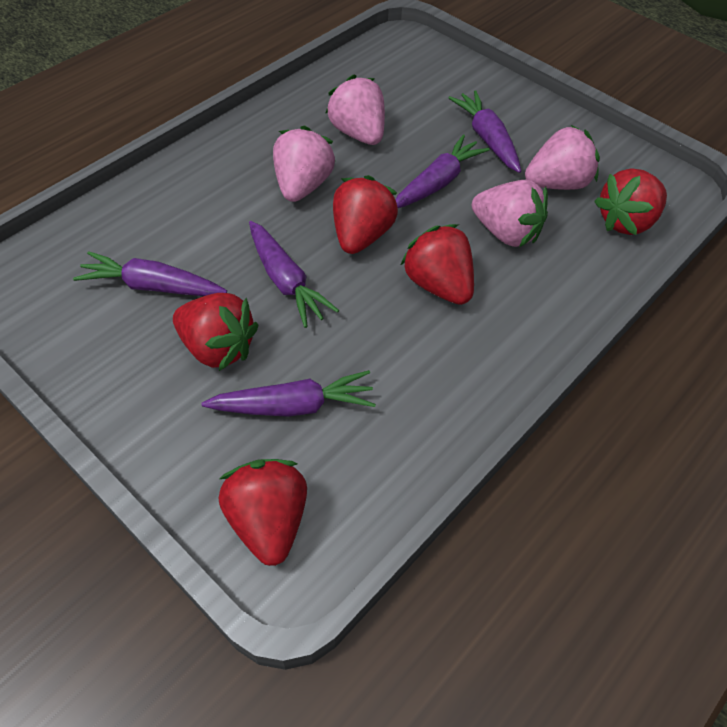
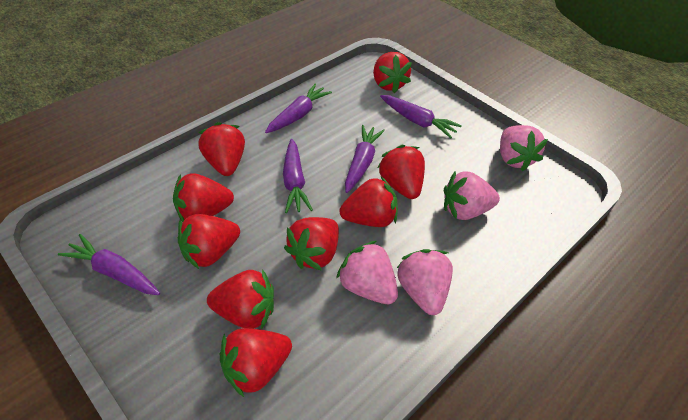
red strawberry: 5 -> 9

